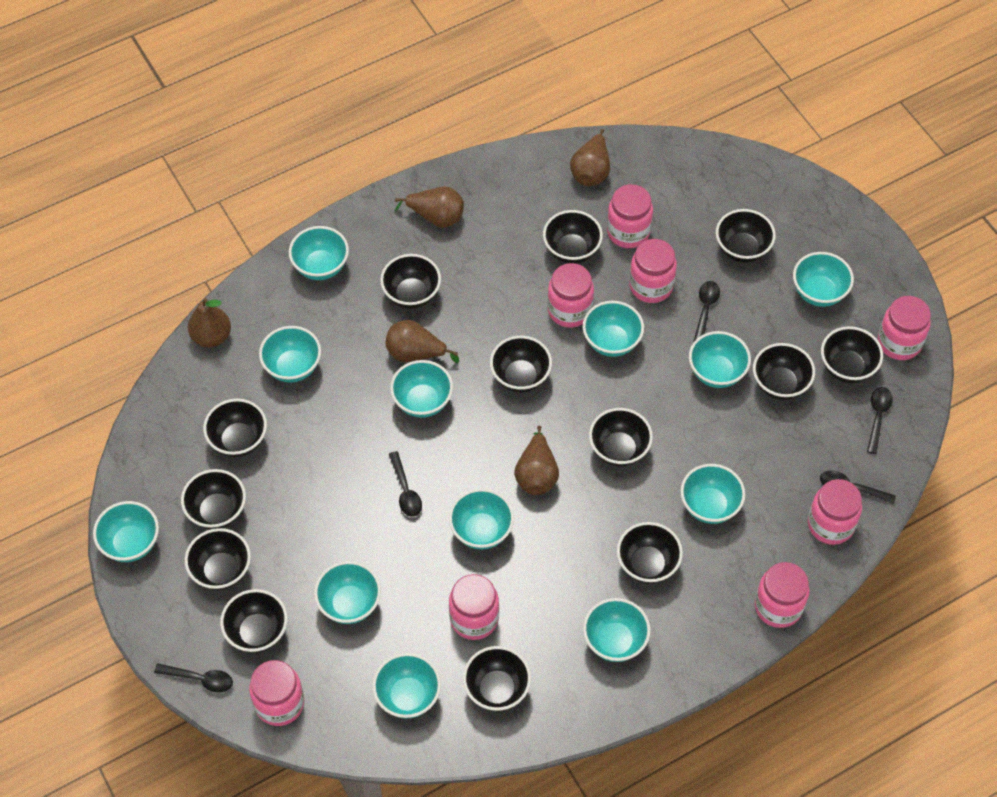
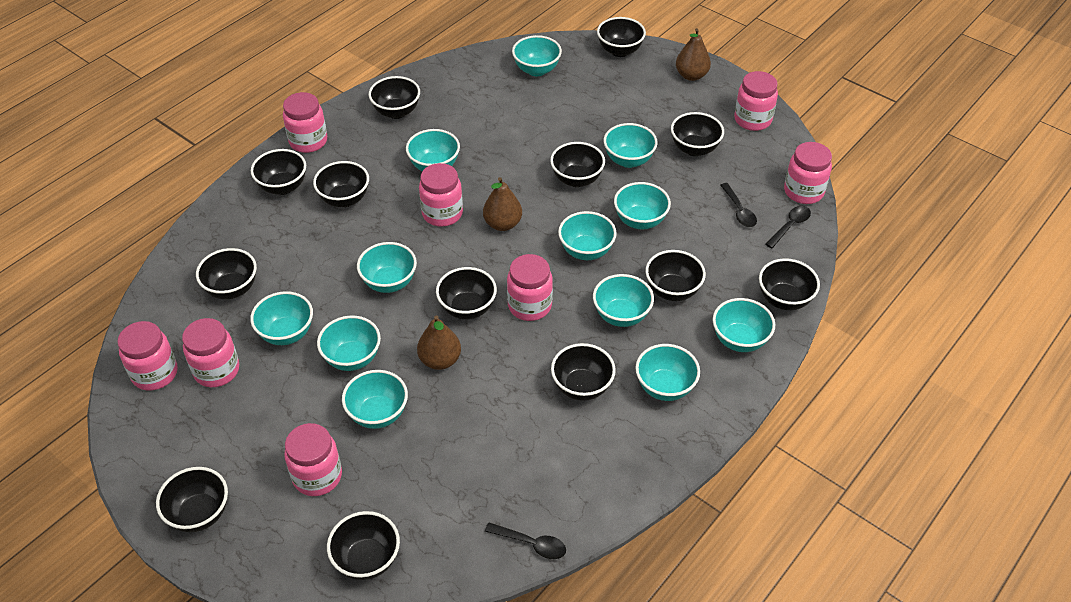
black spoon: 5 -> 3
brown pear: 5 -> 3

